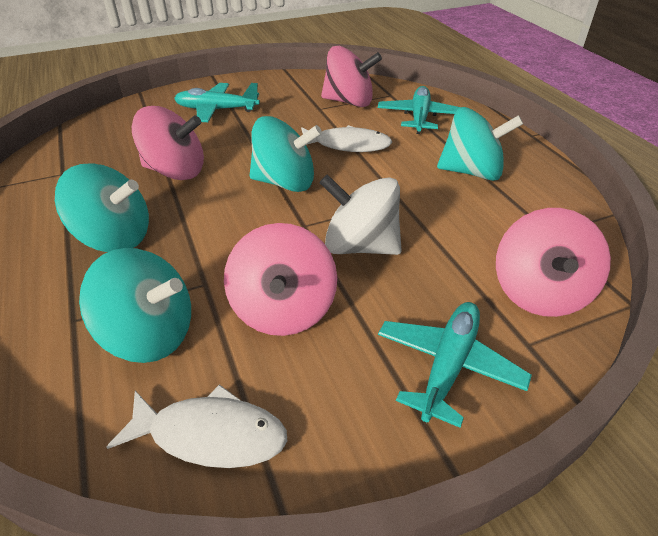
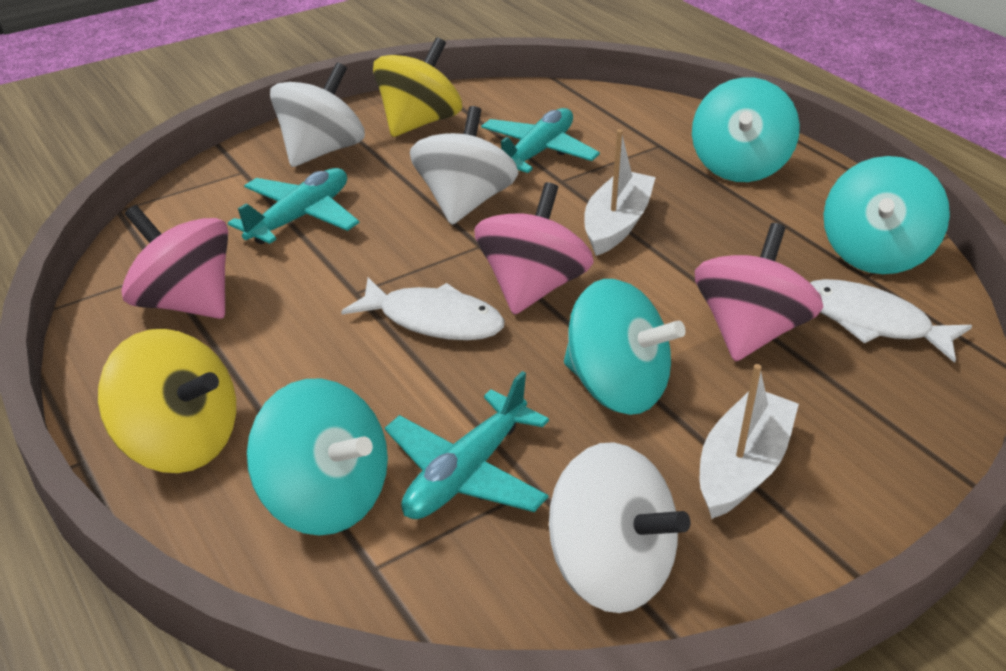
pink spinning top: 4 -> 3
white boat: 0 -> 2
white spinning top: 1 -> 3
yellow spinning top: 0 -> 2

